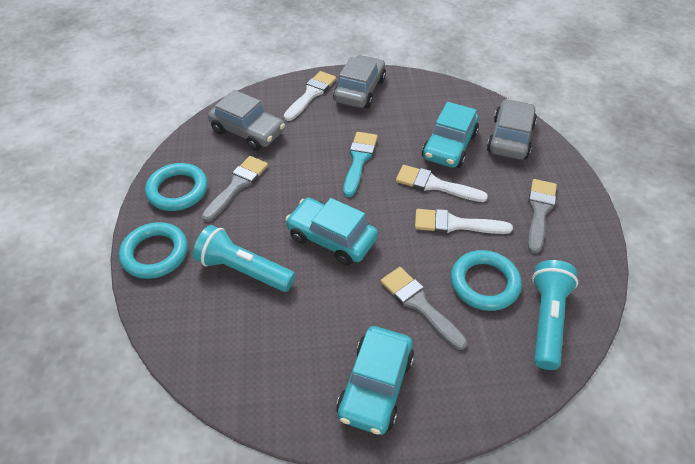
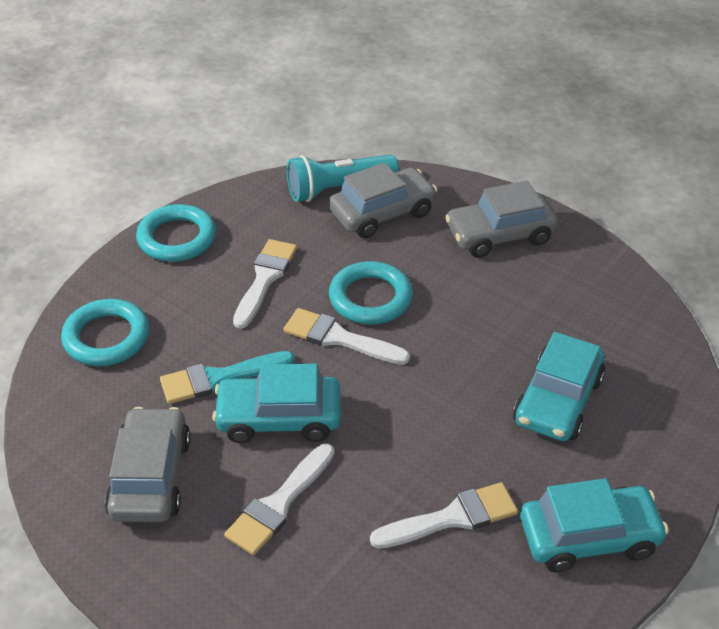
grey brush: 3 -> 0
turquoise flashlight: 2 -> 1
white brush: 3 -> 4

